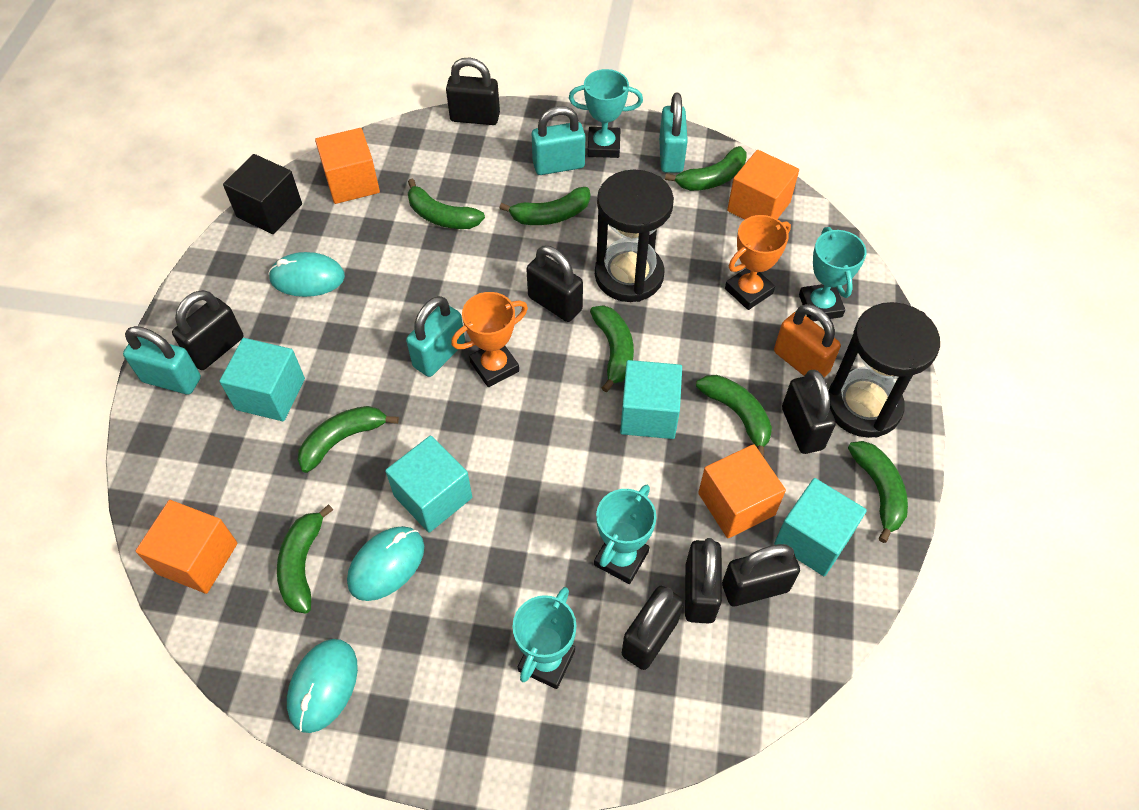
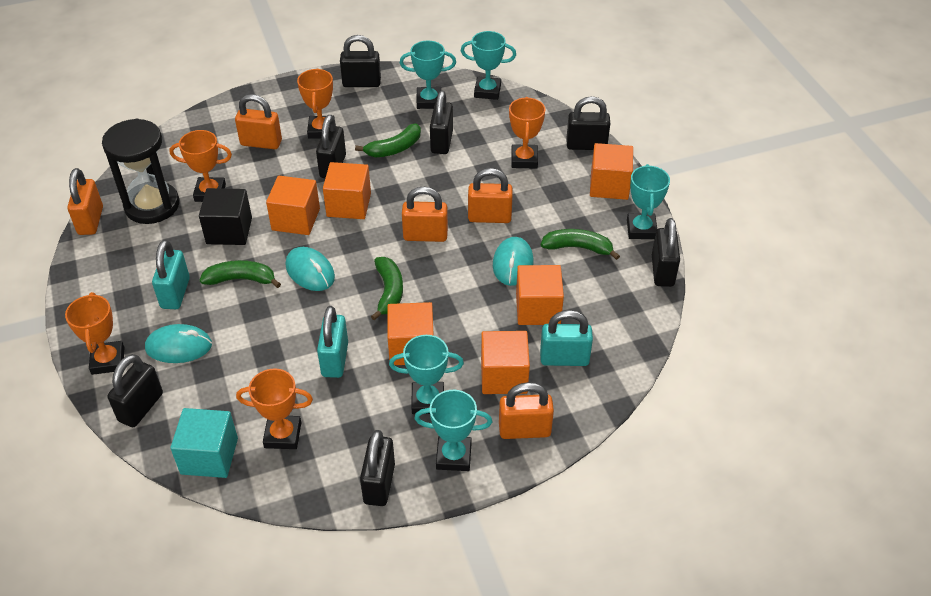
black hourglass: 2 -> 1
green banana: 8 -> 4
orange cube: 4 -> 6
orange padlock: 1 -> 5
orange trophy: 2 -> 5
turquoise cube: 4 -> 1
turquoise padlock: 4 -> 3
turquoise trophy: 4 -> 5

